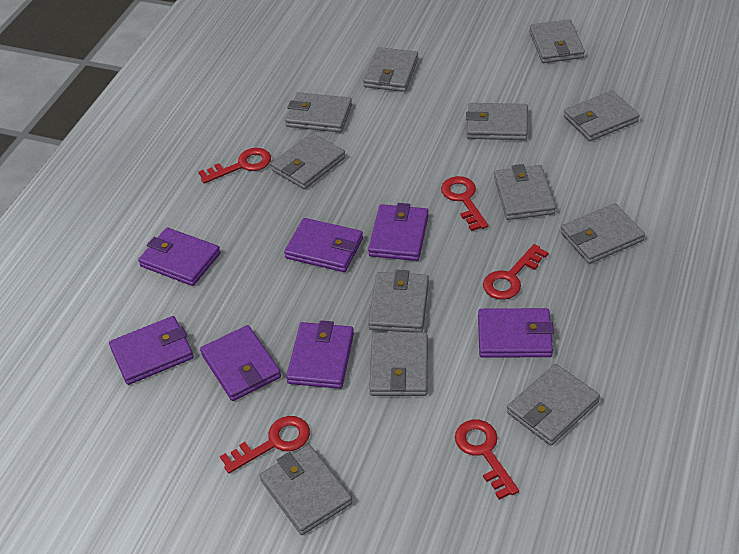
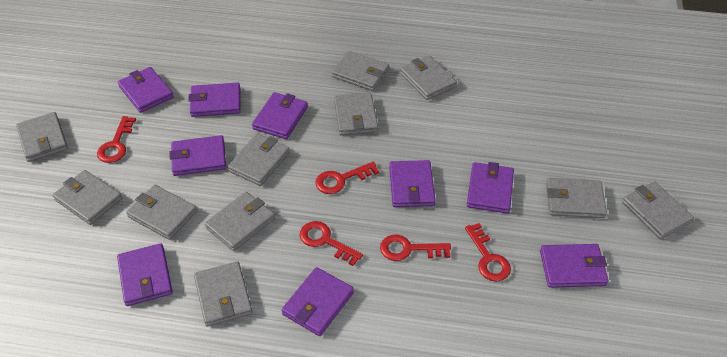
grey wallet: 12 -> 11
purple wallet: 7 -> 9

